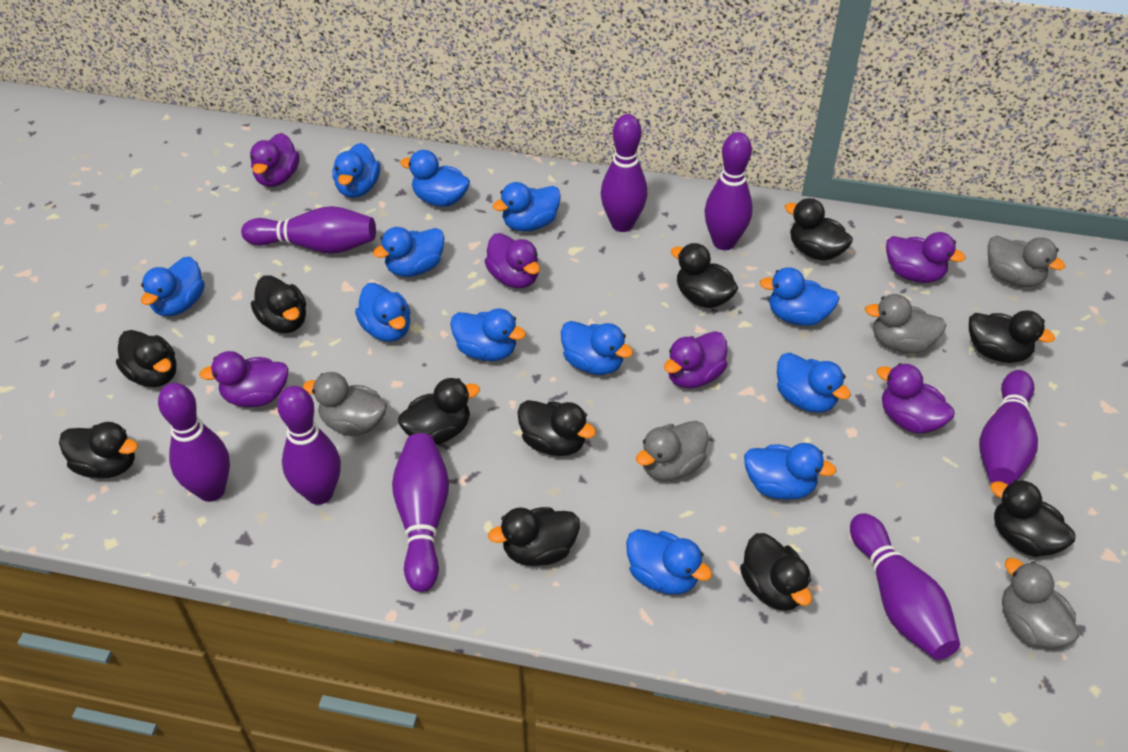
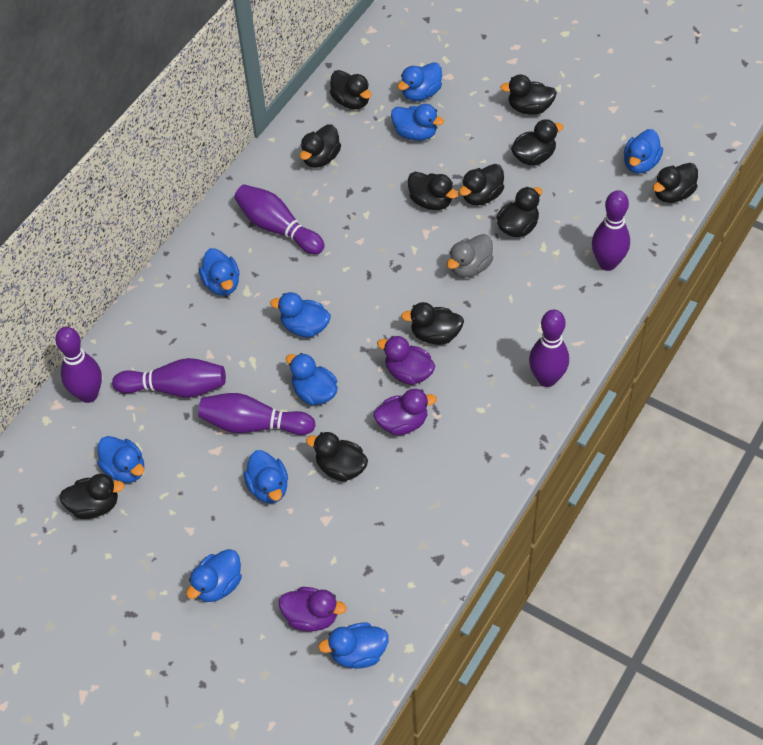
blue duck: 12 -> 10
grey duck: 5 -> 1
purple bowling pin: 8 -> 6
purple duck: 6 -> 3

